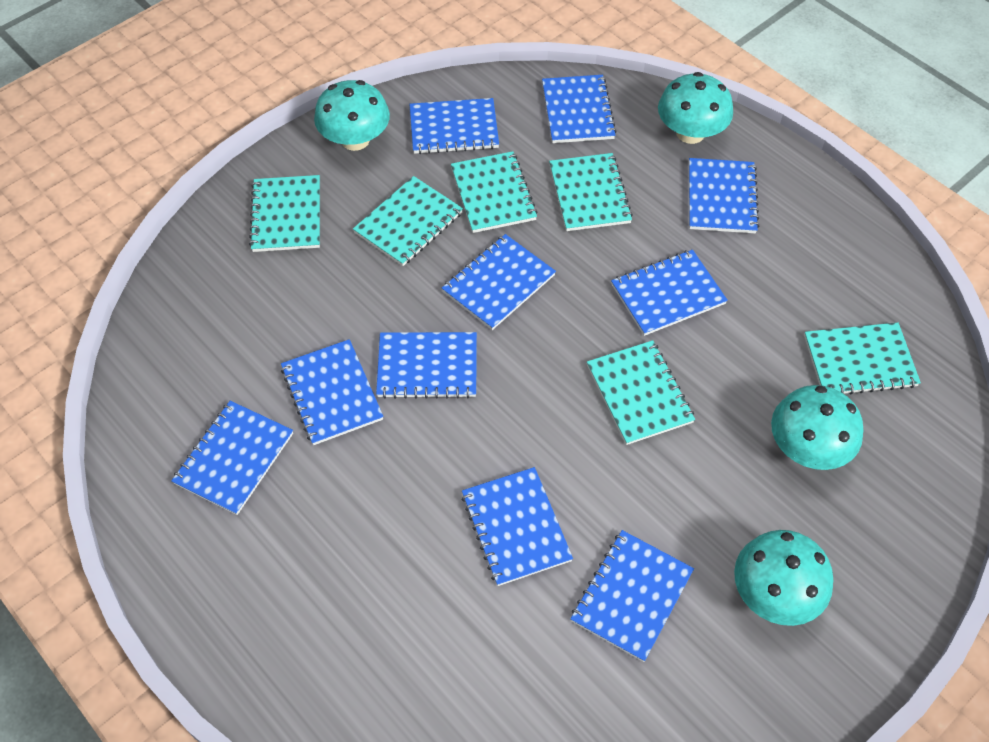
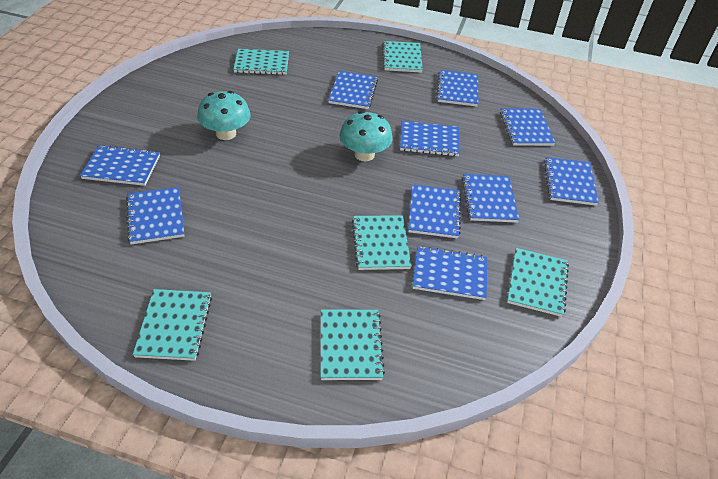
turquoise mushroom: 4 -> 2

